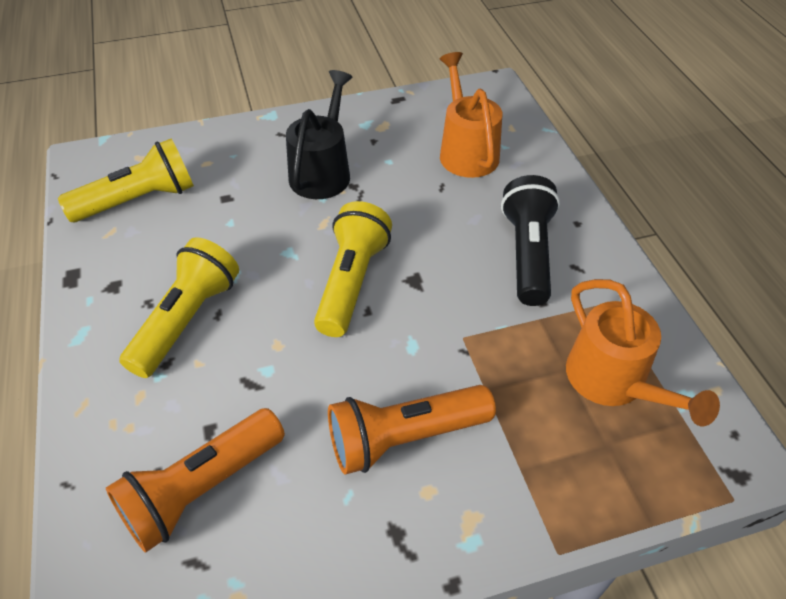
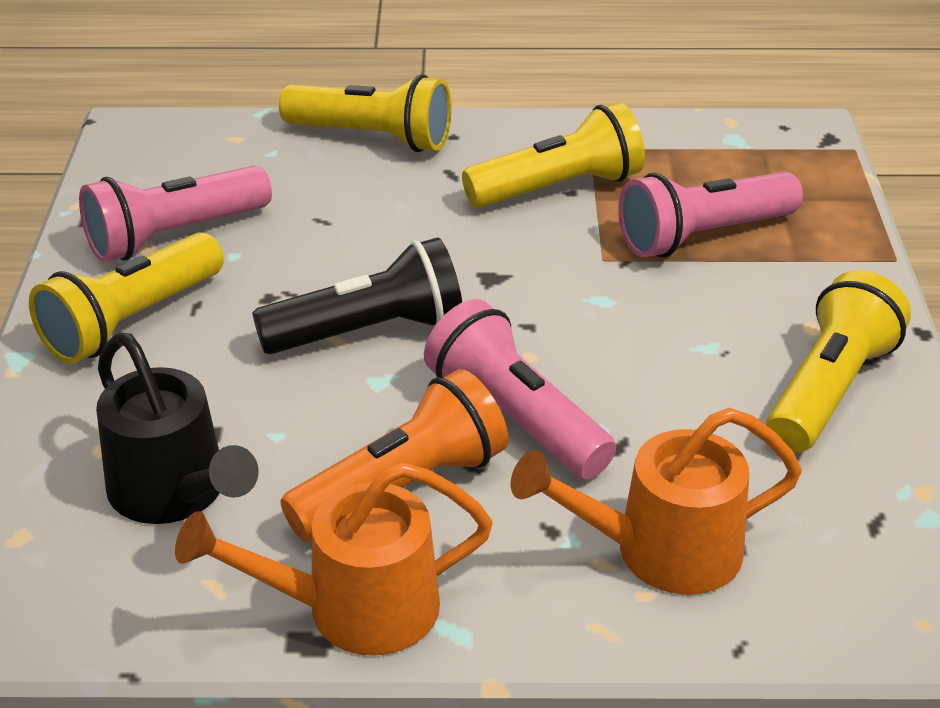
orange flashlight: 2 -> 1
pink flashlight: 0 -> 3
yellow flashlight: 3 -> 4

